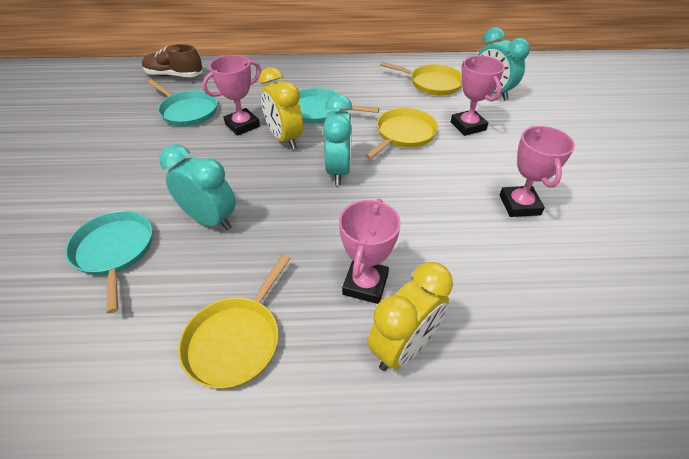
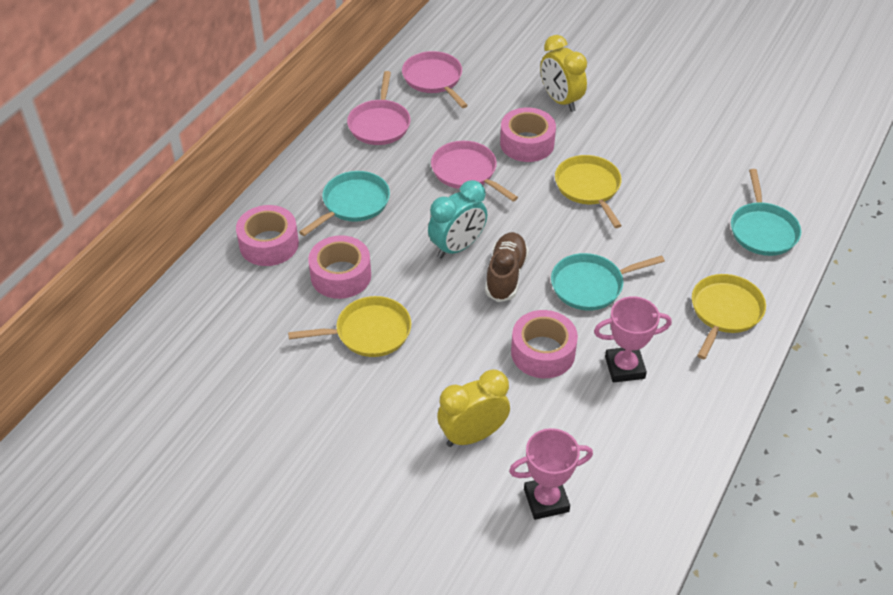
pink pan: 0 -> 3
pink tape: 0 -> 4
pink trophy: 4 -> 2
turquoise clock: 3 -> 1

